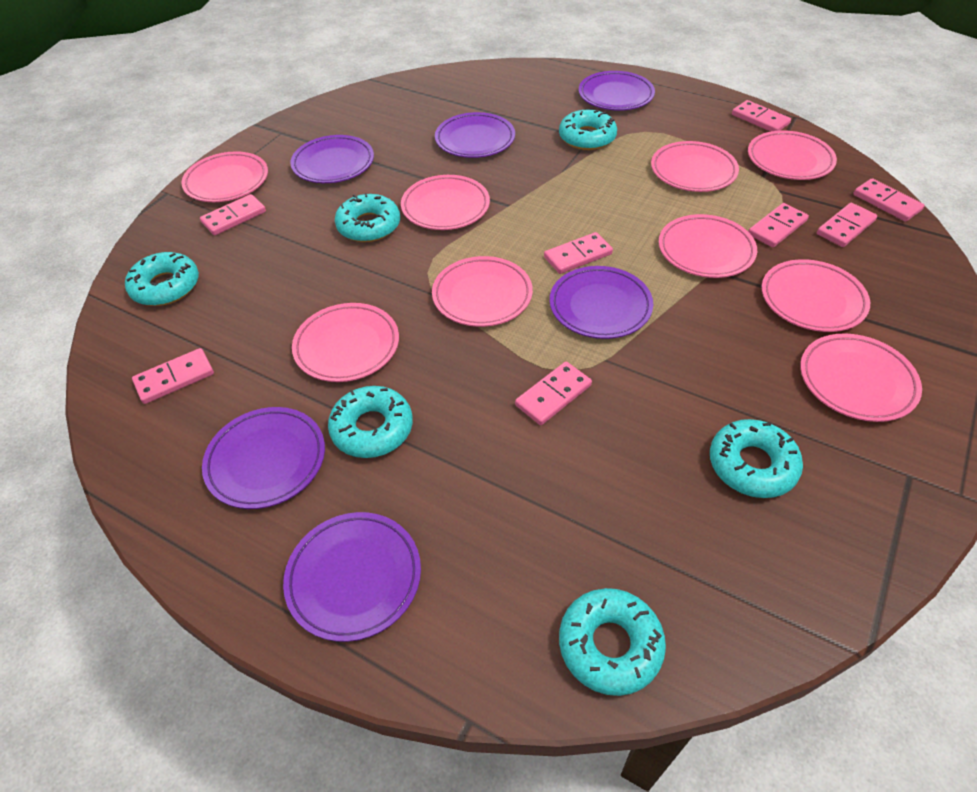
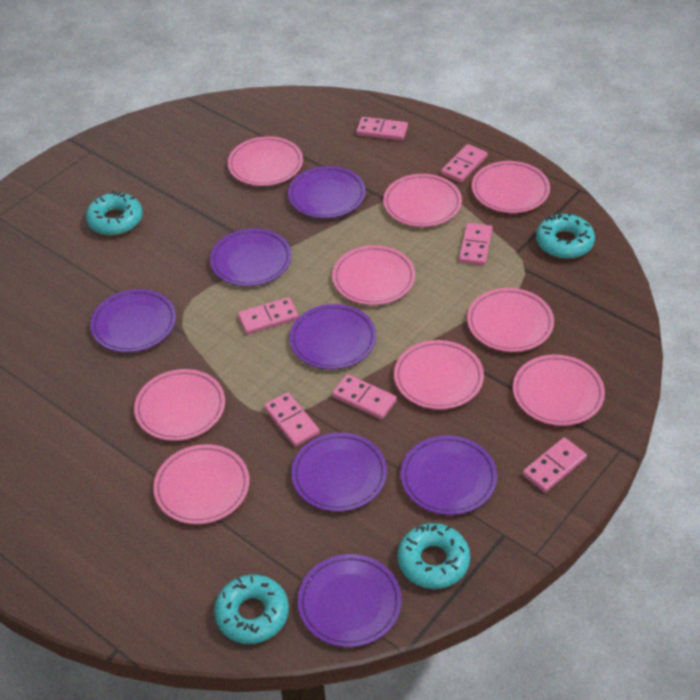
pink domino: 8 -> 7
purple plate: 6 -> 7
turquoise donut: 6 -> 4

